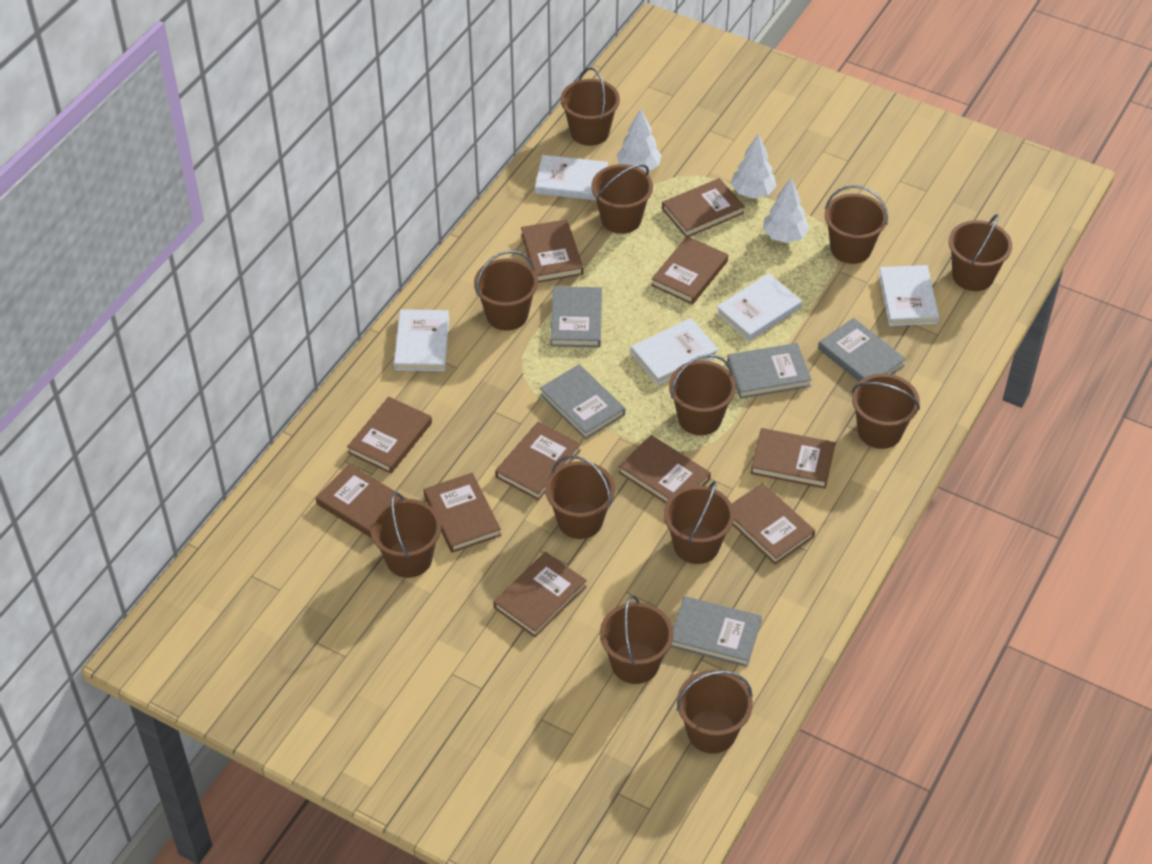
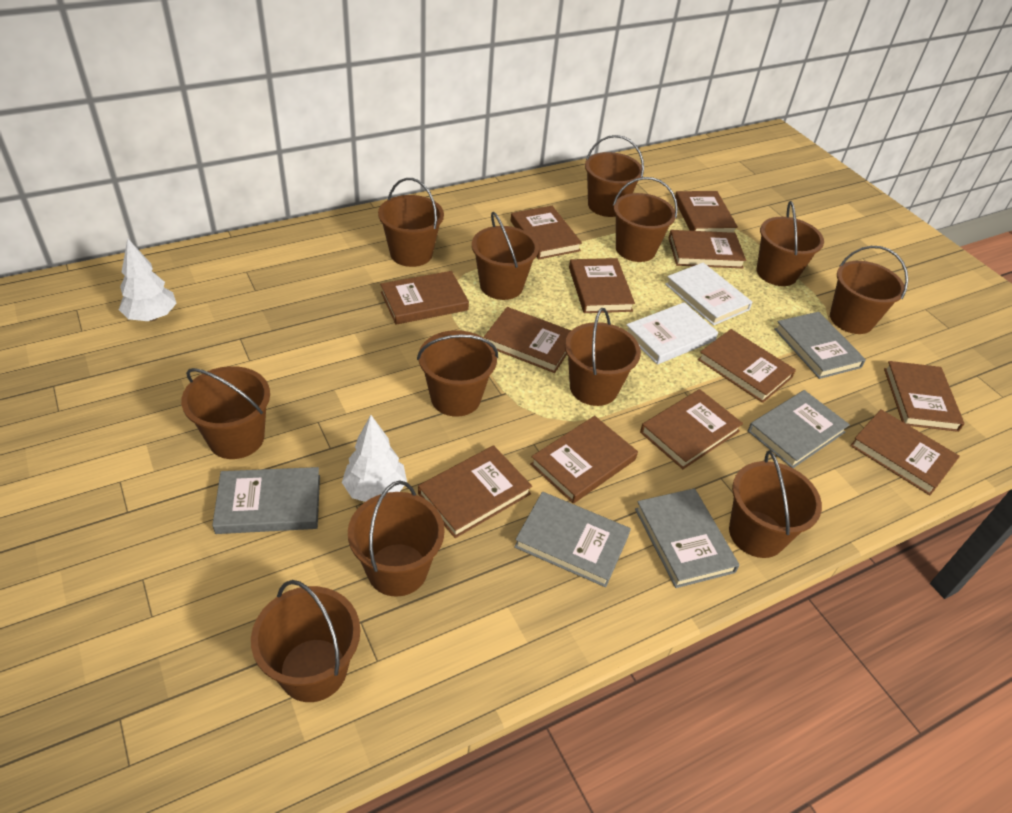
brown book: 11 -> 12
white book: 5 -> 2
white tree: 3 -> 2

